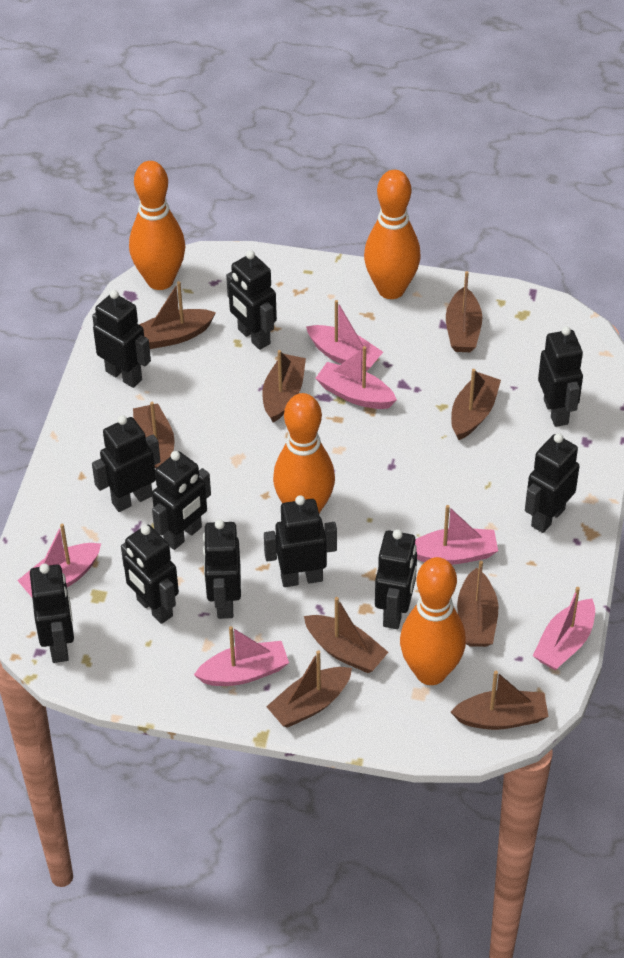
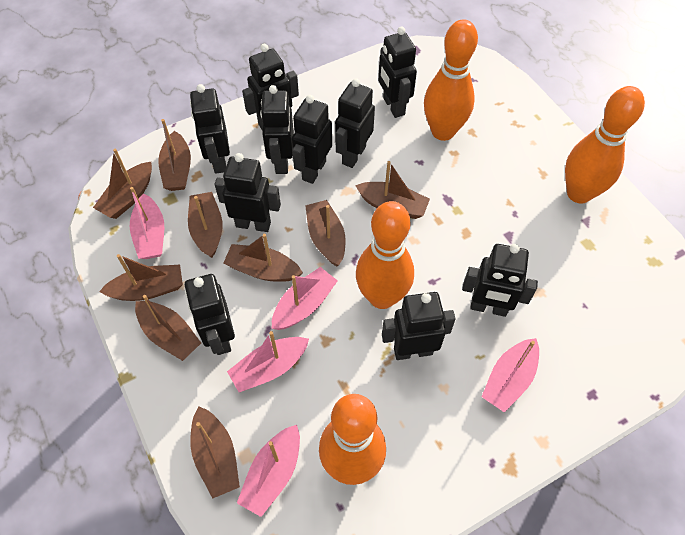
black robot: 11 -> 10
pink boat: 6 -> 5

